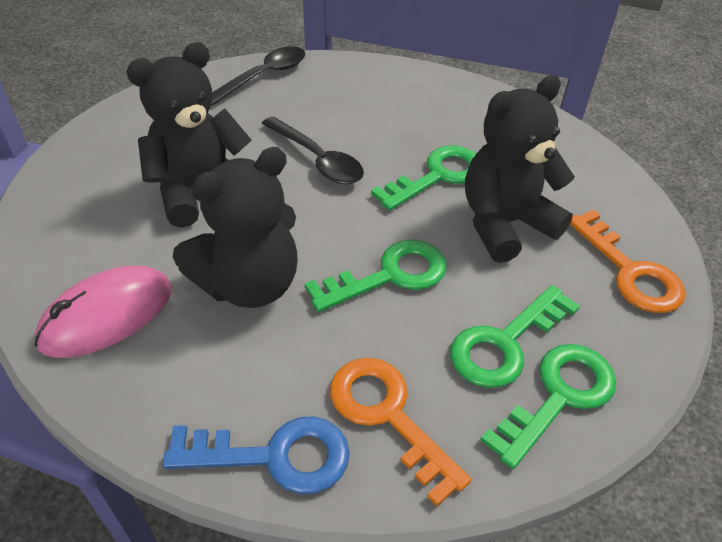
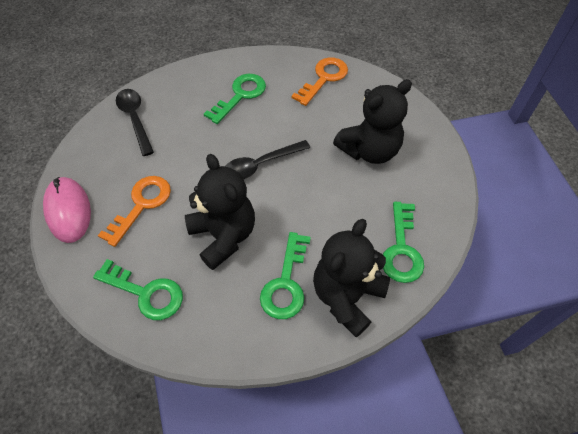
blue key: 1 -> 0

